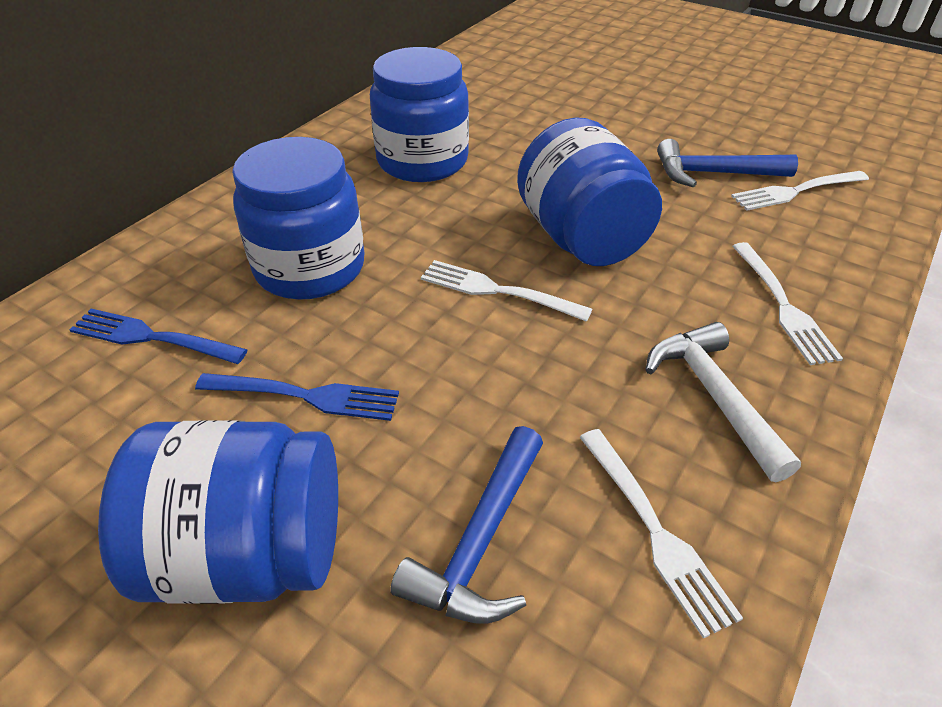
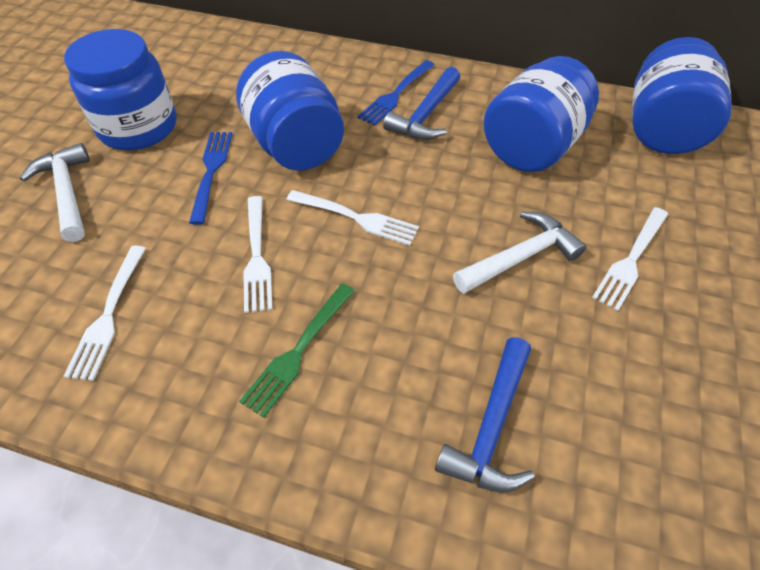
green fork: 0 -> 1
white hammer: 1 -> 2

